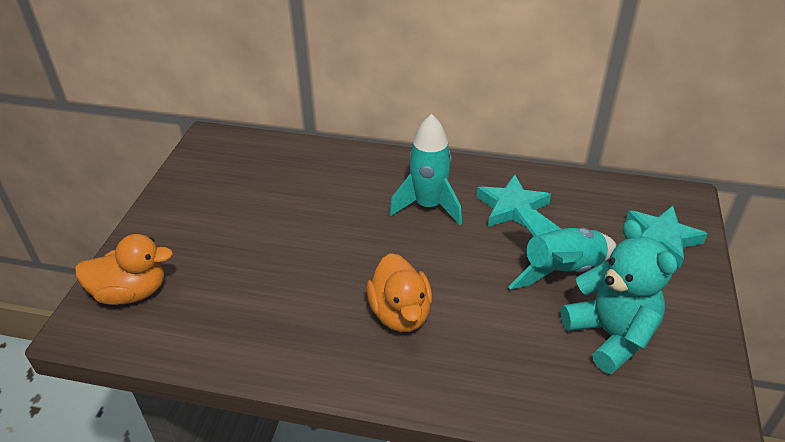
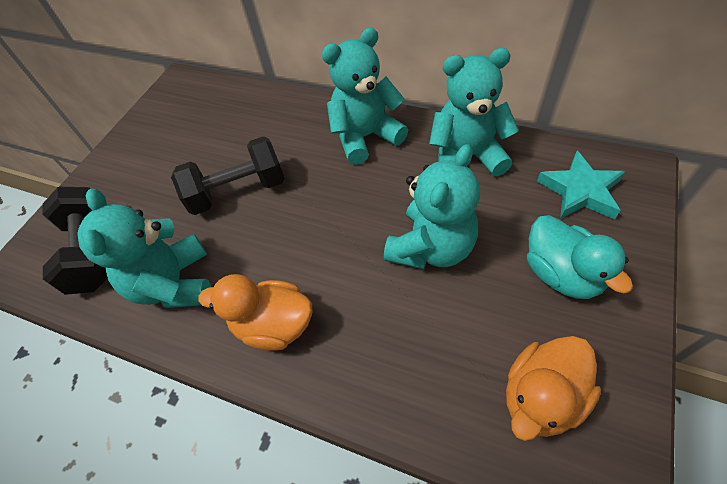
black dumbbell: 0 -> 2
turquoise duck: 0 -> 1
turquoise rocket: 2 -> 0
turquoise star: 2 -> 1
turquoise teddy bear: 1 -> 4

